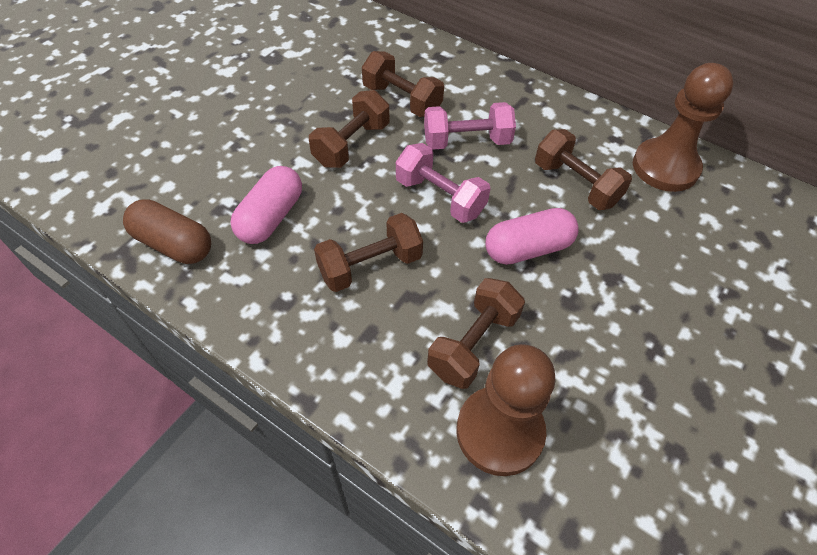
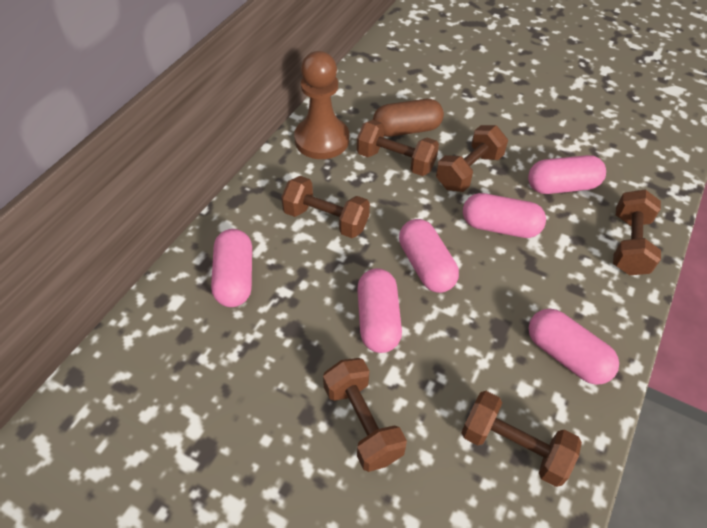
brown dumbbell: 5 -> 6
brown pawn: 2 -> 1
pink capsule: 2 -> 6
pink dumbbell: 2 -> 0

